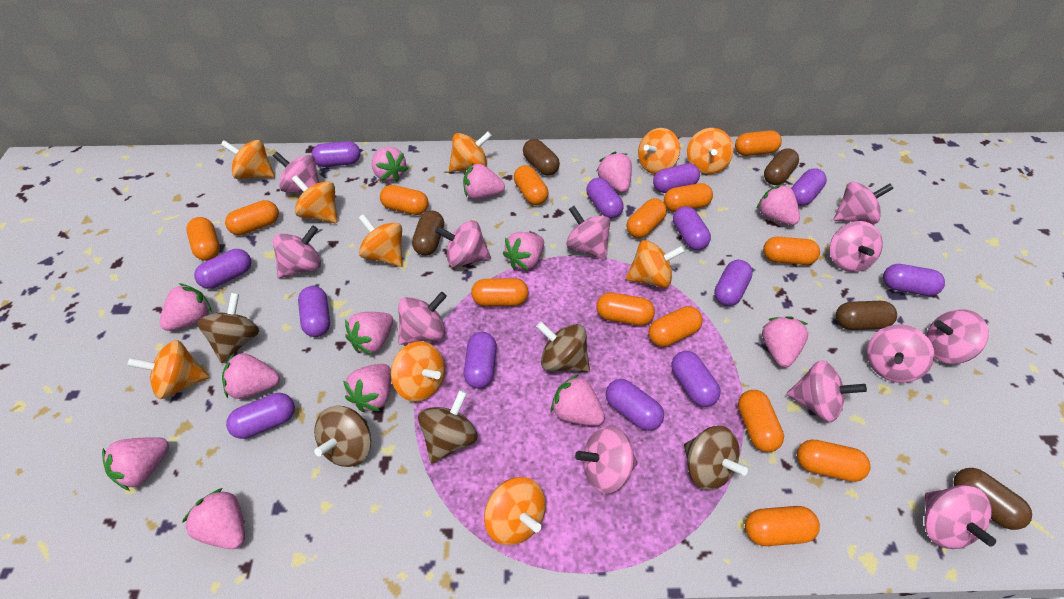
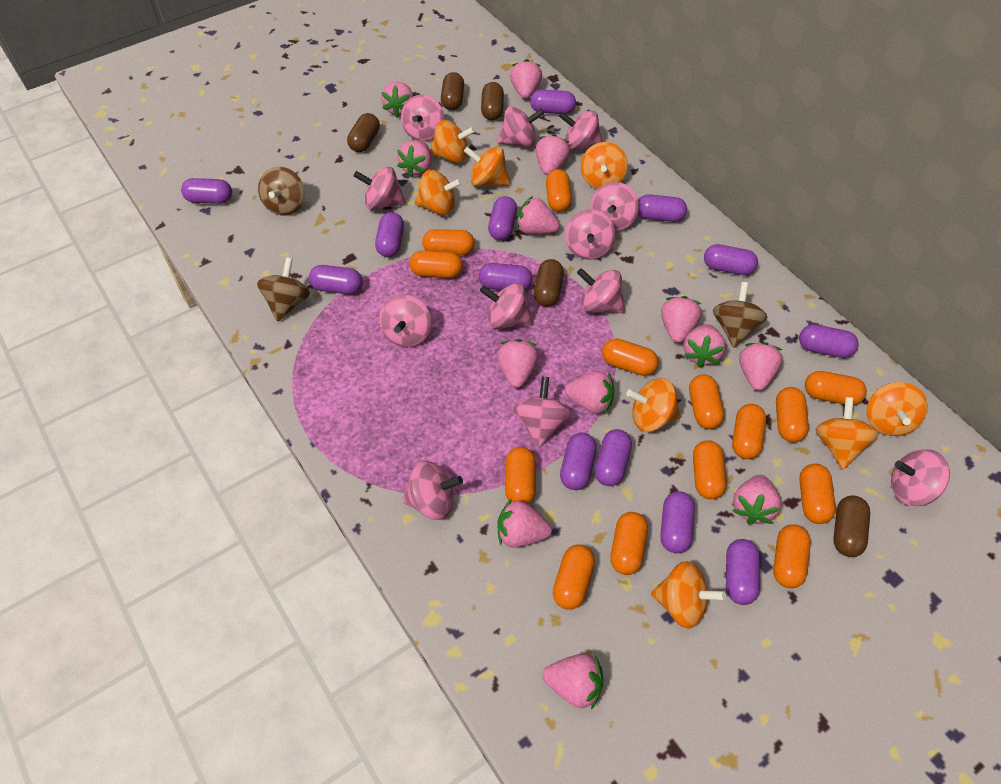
brown spinning top: 5 -> 3
orange spinning top: 10 -> 8

